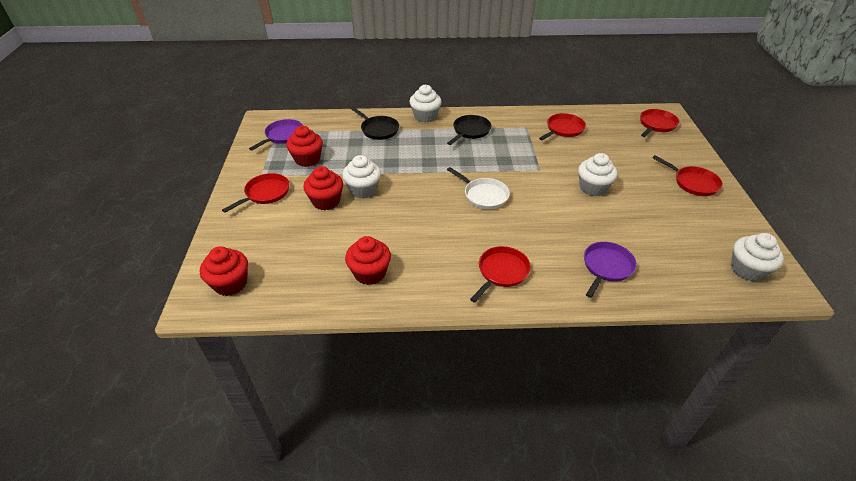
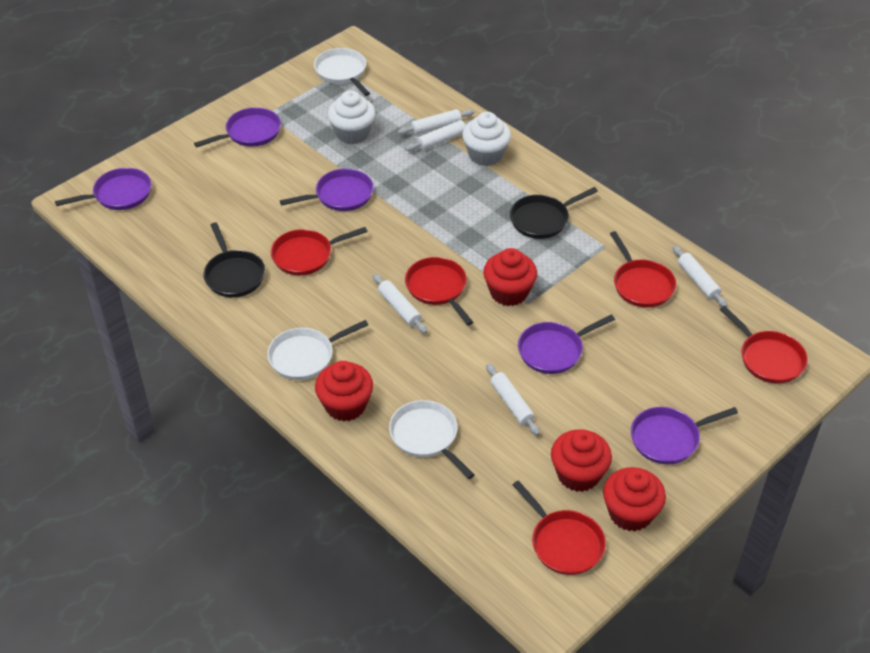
purple pan: 2 -> 5
white cupcake: 4 -> 2
white pan: 1 -> 3
white rolling pin: 0 -> 5

